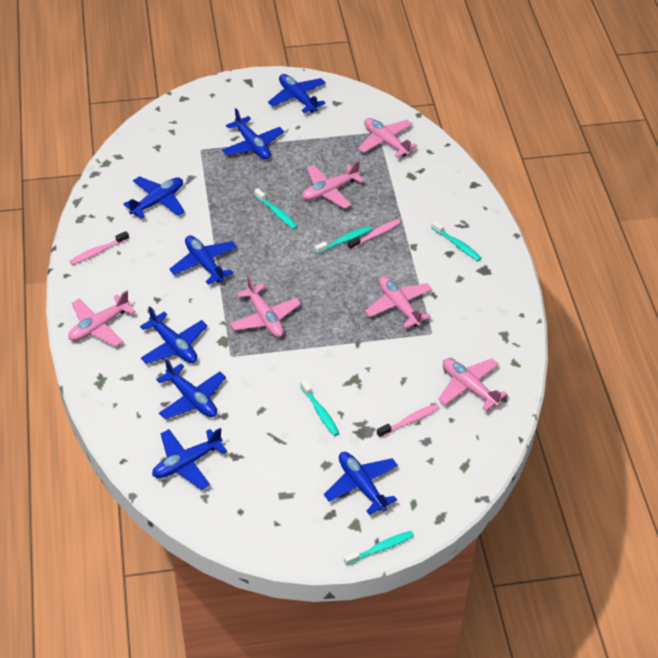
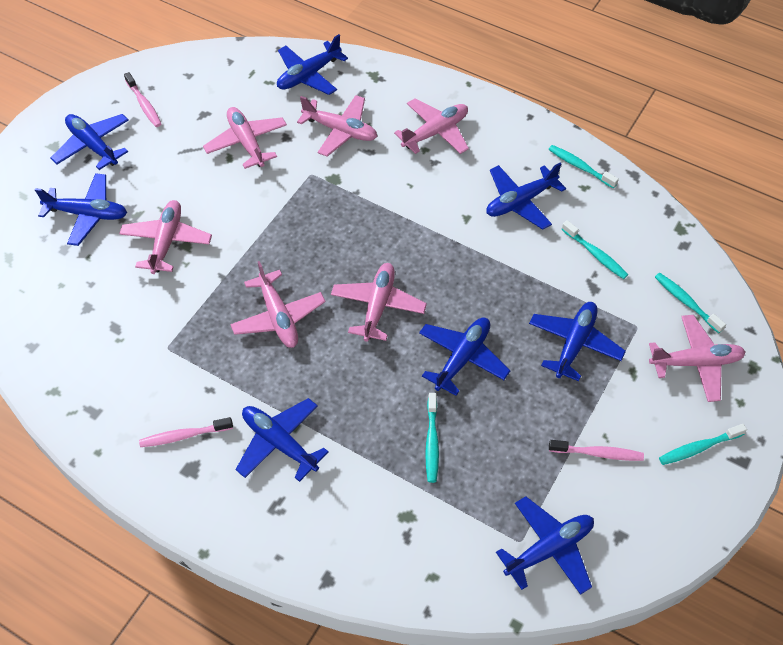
pink plane: 6 -> 7

